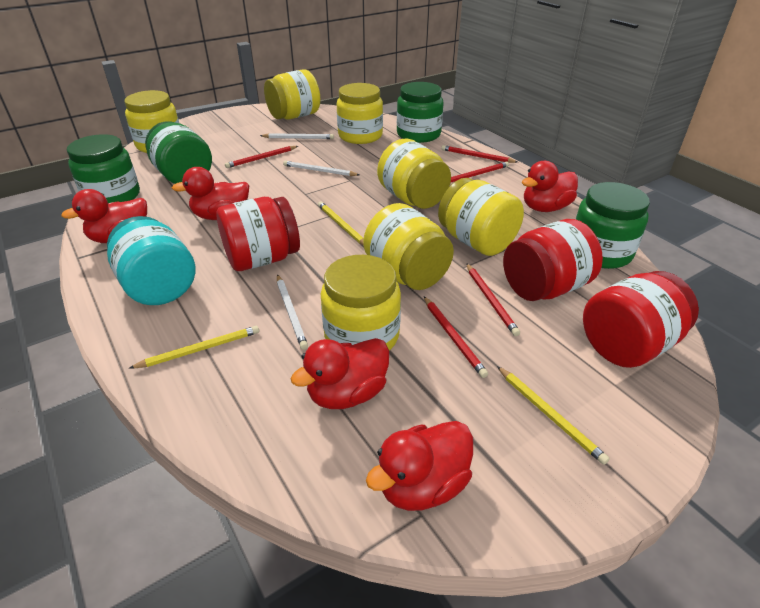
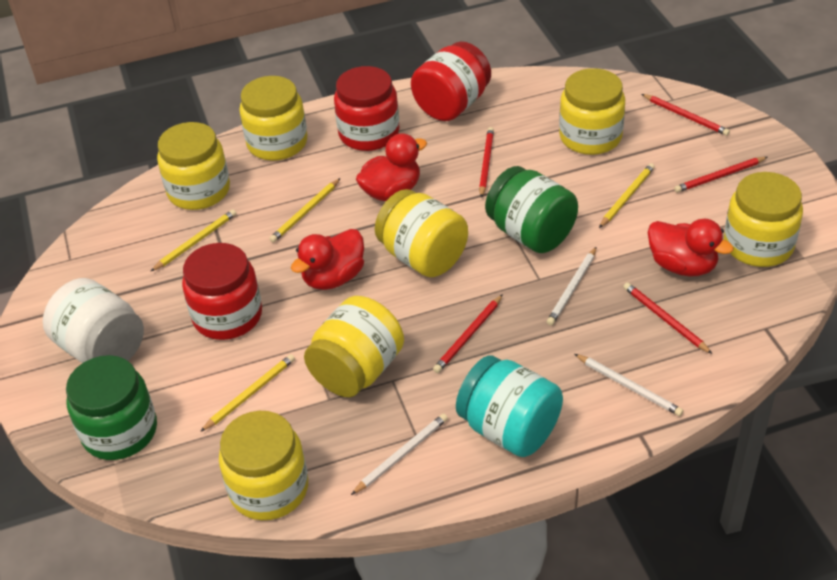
green jar: 4 -> 2
red duck: 5 -> 3
white jar: 0 -> 1
yellow pencil: 3 -> 4

